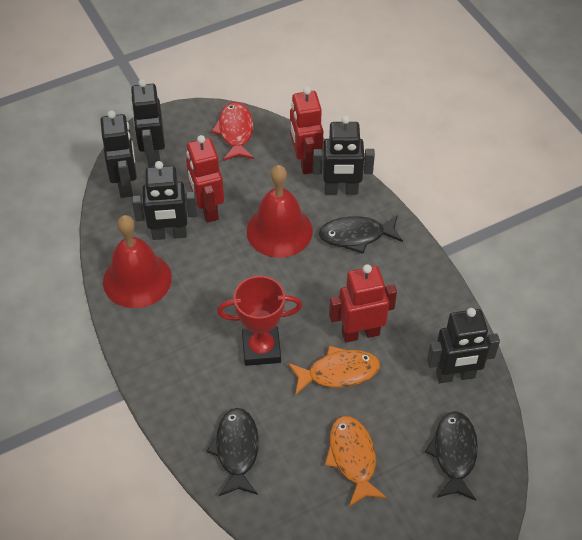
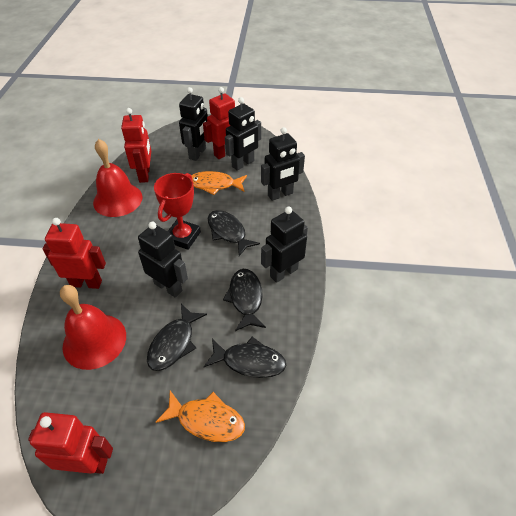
black fish: 3 -> 4
red fish: 1 -> 0
red robot: 3 -> 4

